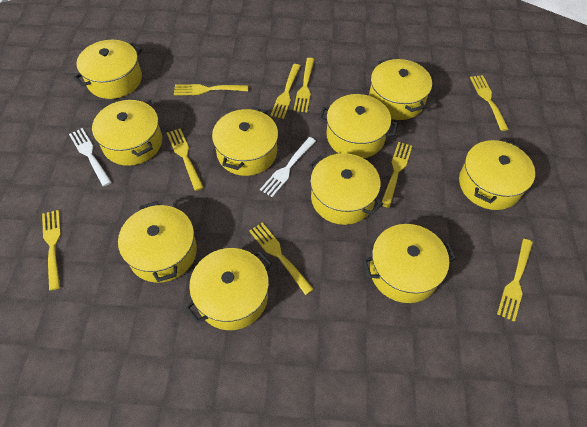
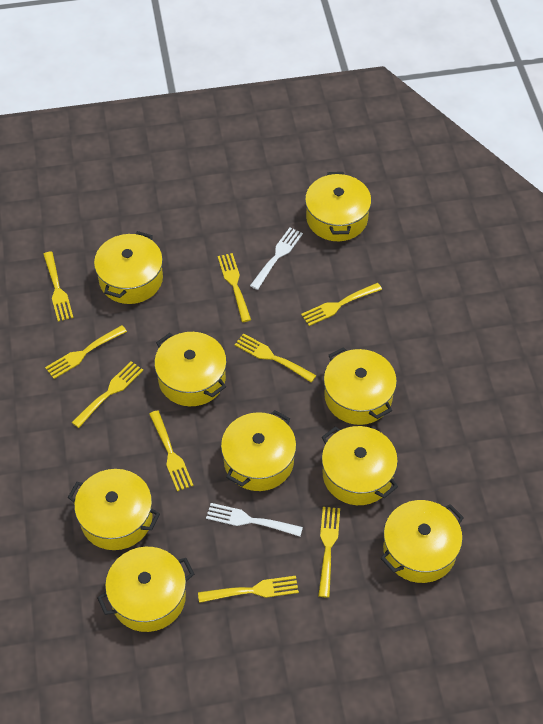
yellow pot: 10 -> 9

